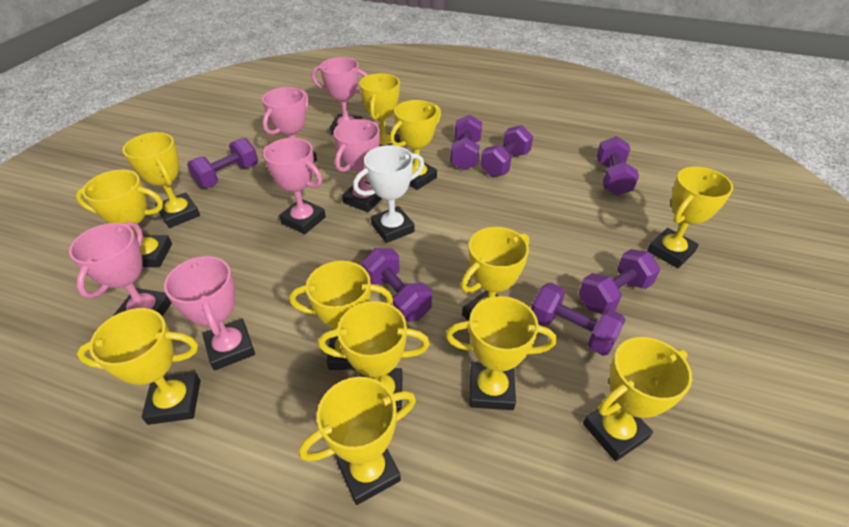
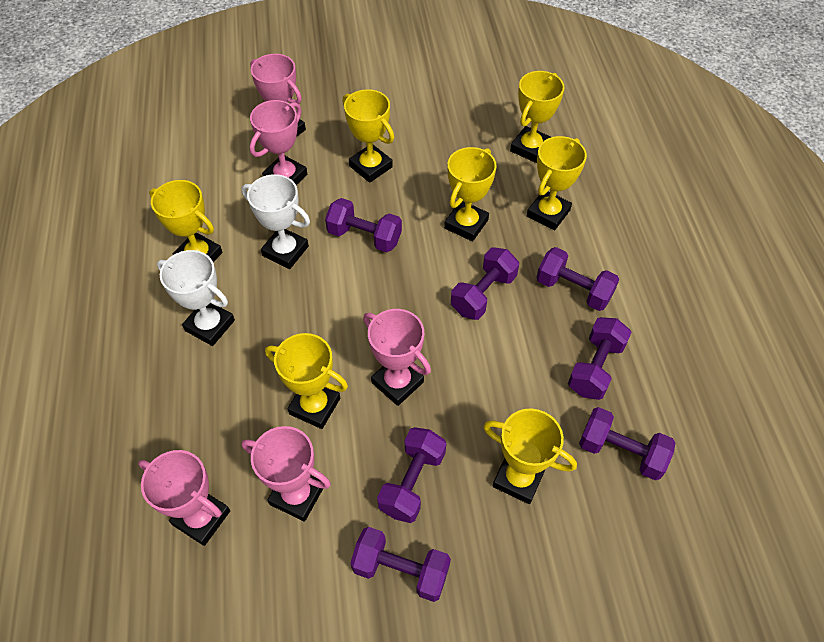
pink trophy: 6 -> 5
white trophy: 1 -> 2
yellow trophy: 12 -> 7

